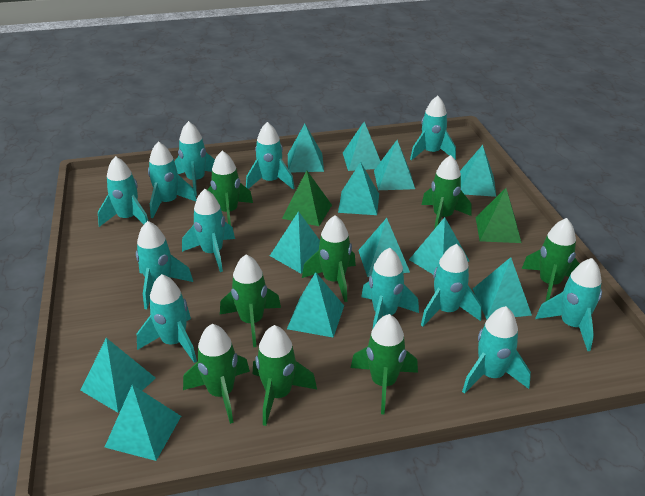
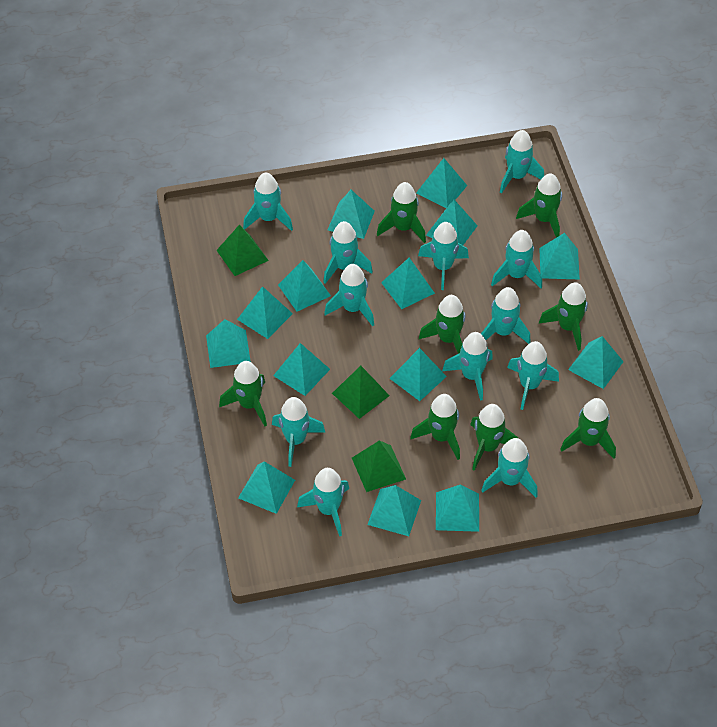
green pyramid: 2 -> 3
turquoise pyramid: 12 -> 14

